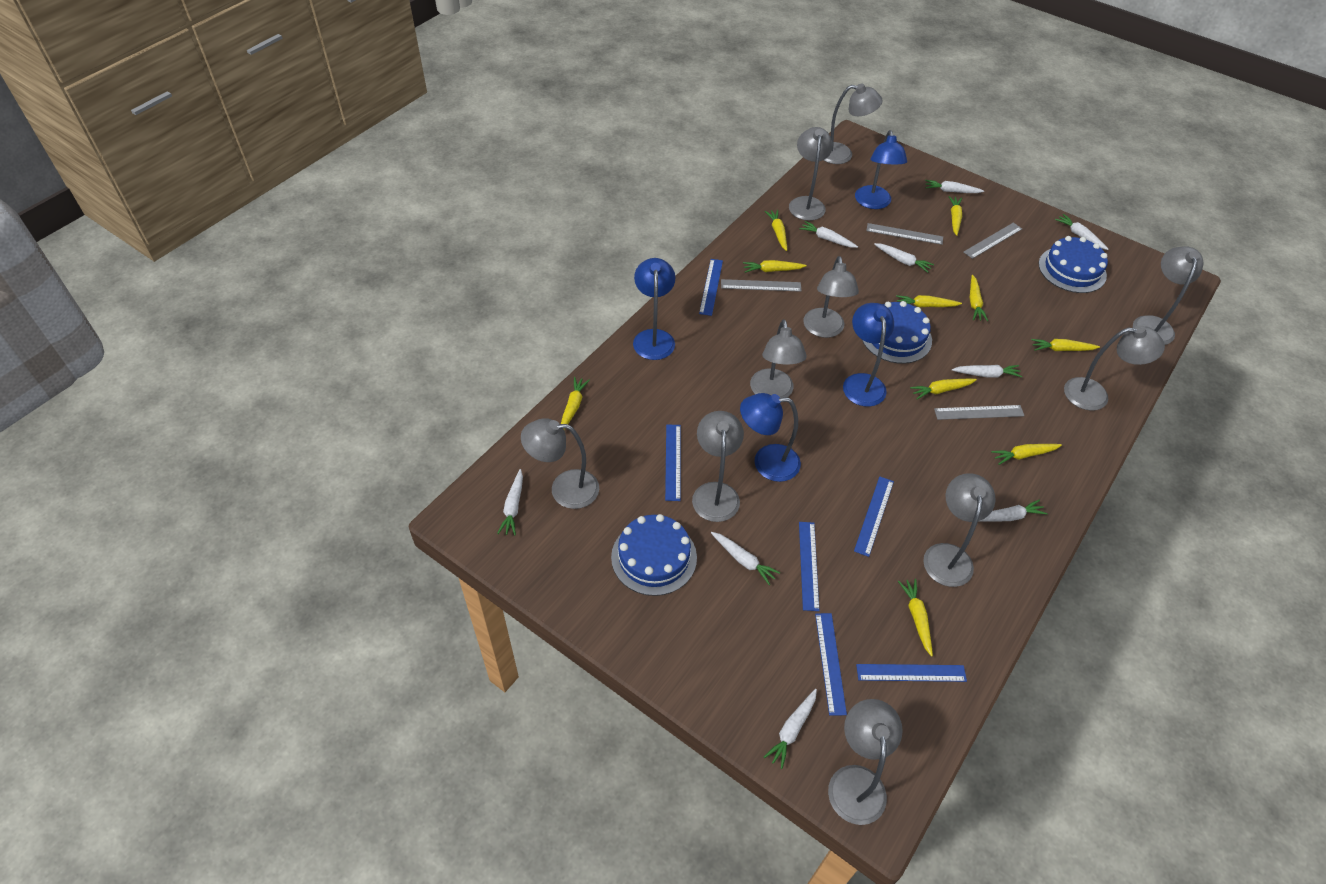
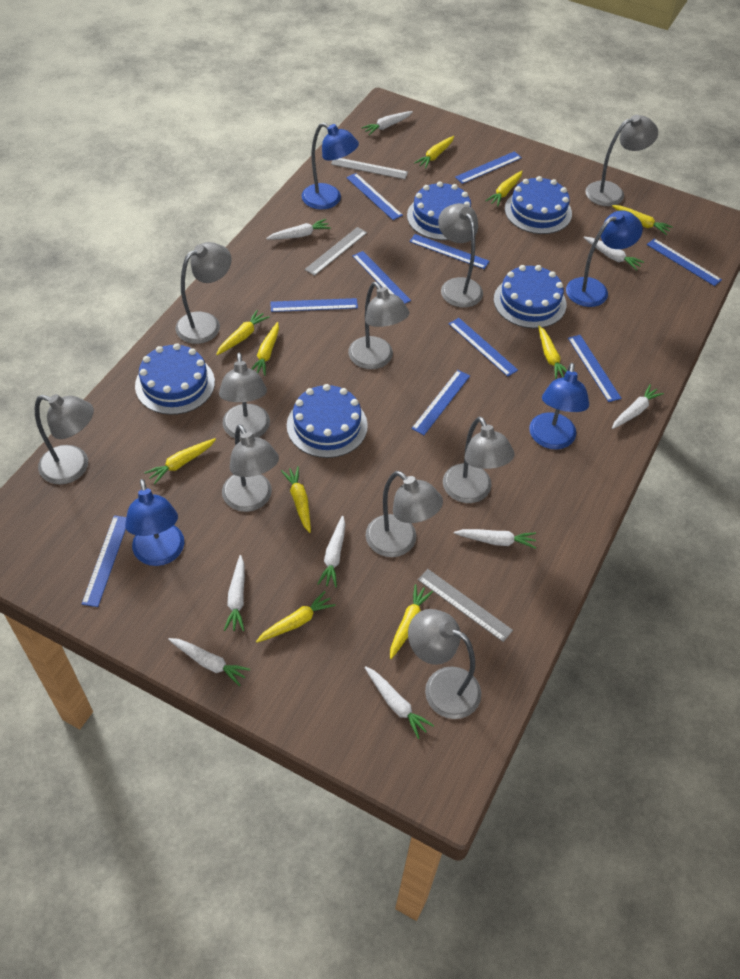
blue cake: 3 -> 5
blue ruler: 6 -> 10
grey ruler: 4 -> 3

